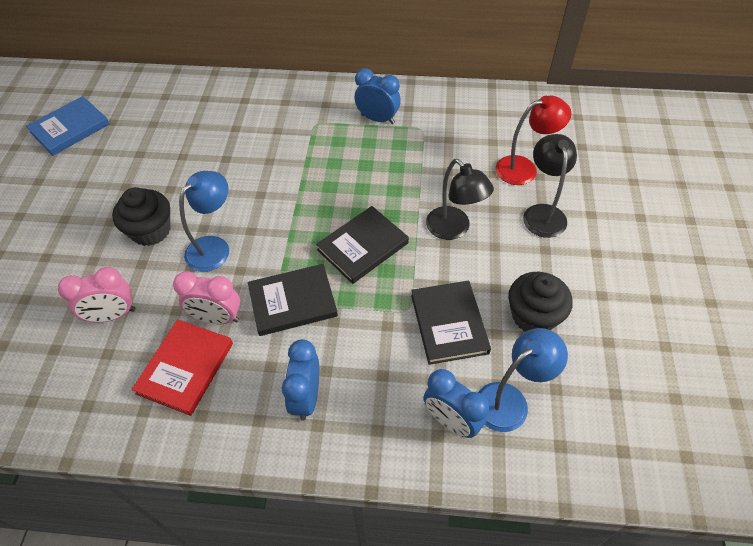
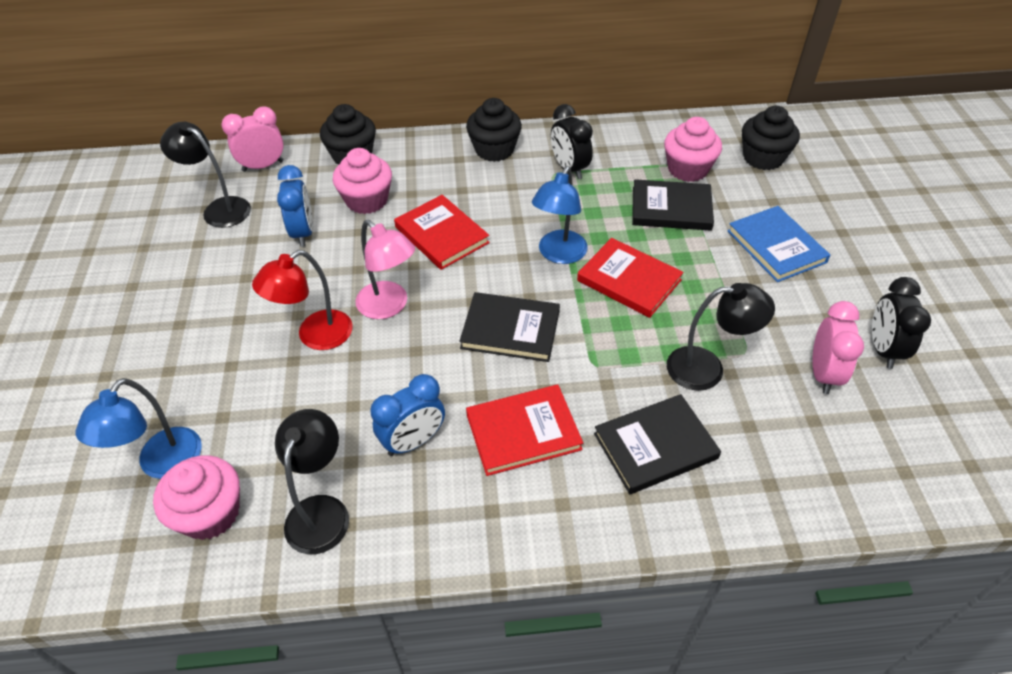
black clock: 0 -> 2
black cupcake: 2 -> 3
black lamp: 2 -> 3
blue clock: 3 -> 2
pink cupcake: 0 -> 3
pink lamp: 0 -> 1
red book: 1 -> 3

